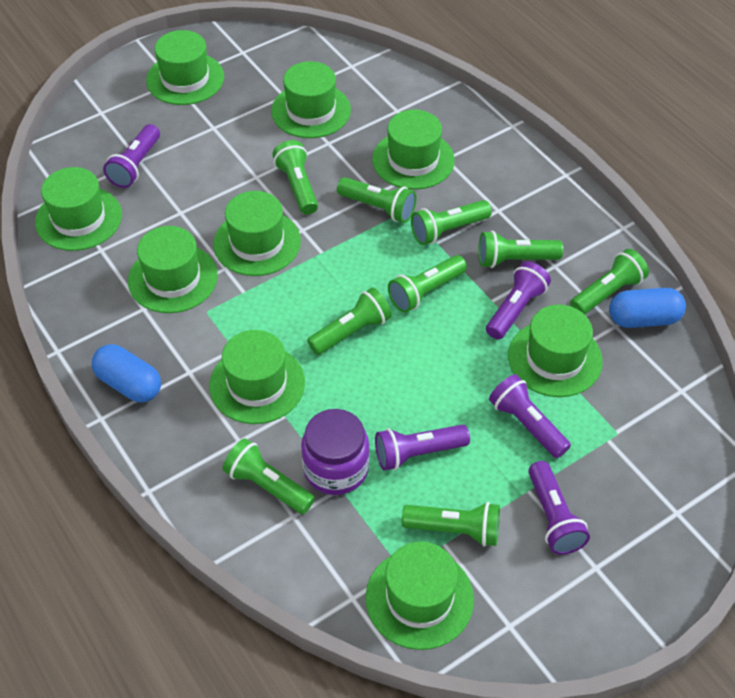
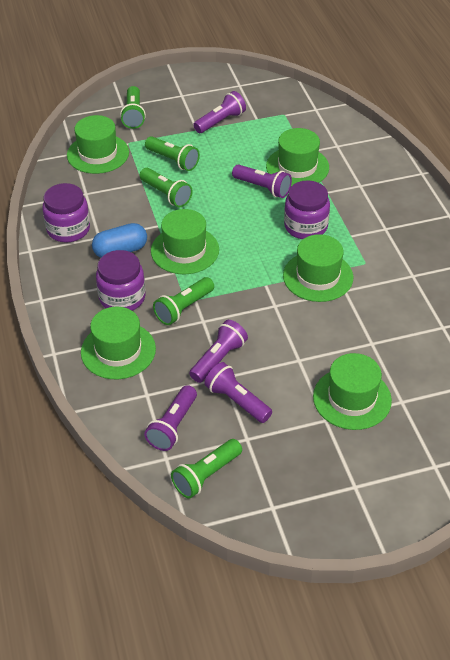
blue capsule: 2 -> 1
green flashlight: 9 -> 5
green hat: 9 -> 6
purple jar: 1 -> 3

